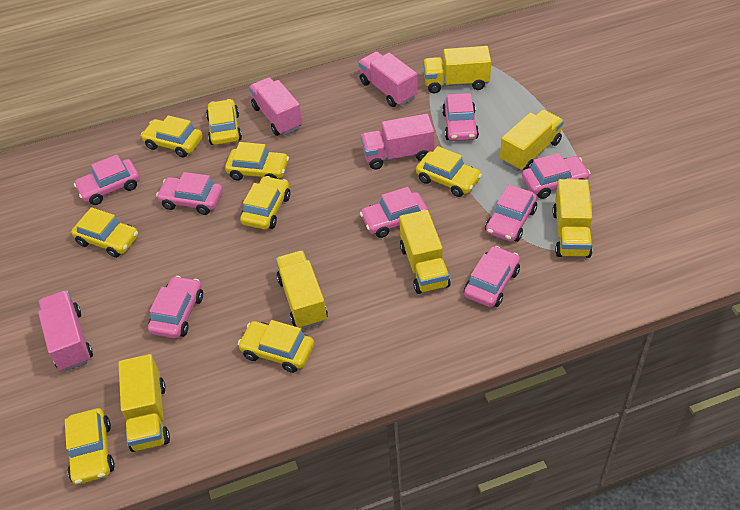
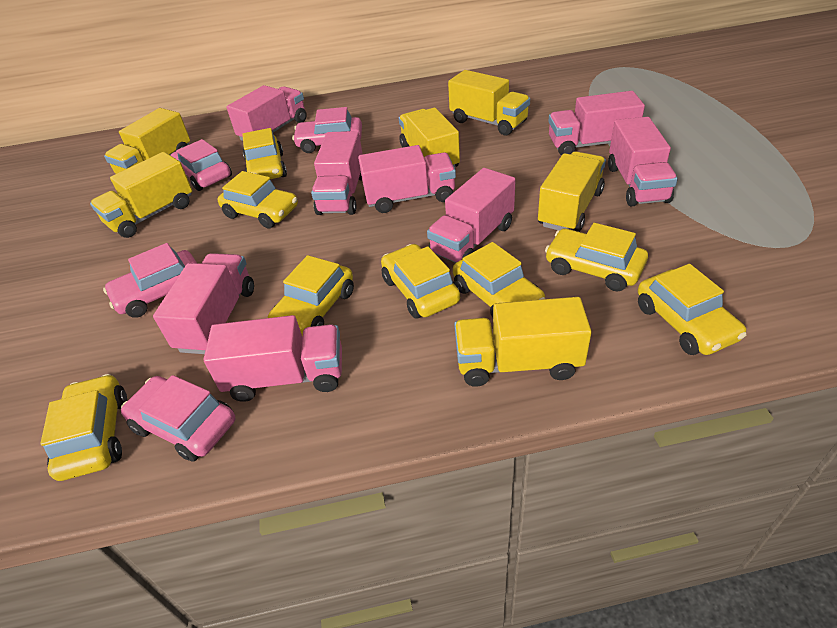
pink car: 8 -> 4
pink truck: 4 -> 8

